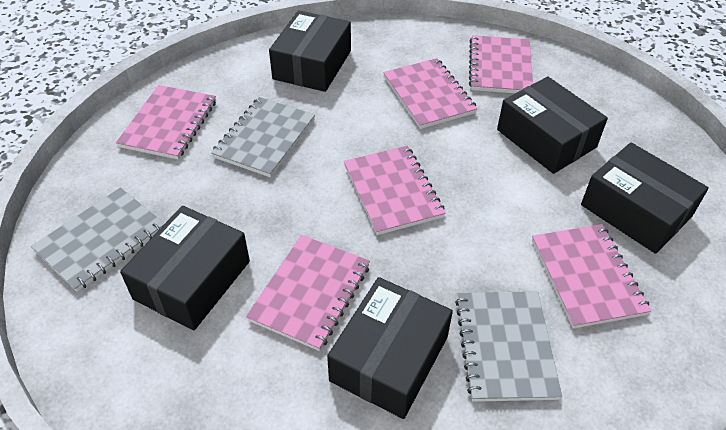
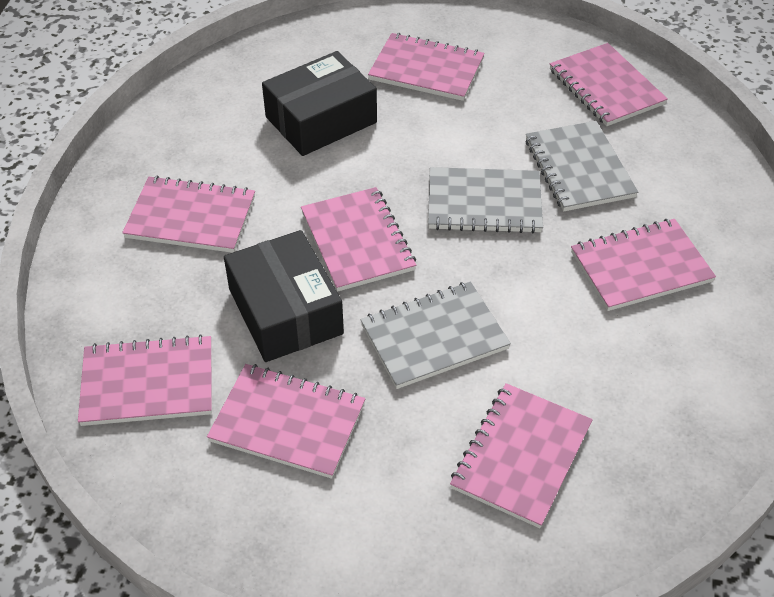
black box: 5 -> 2
pink notebook: 6 -> 8

